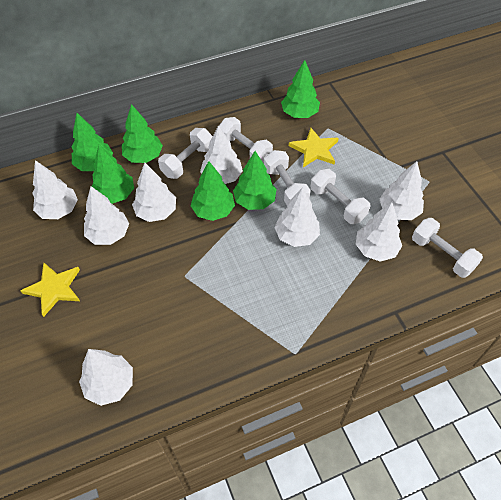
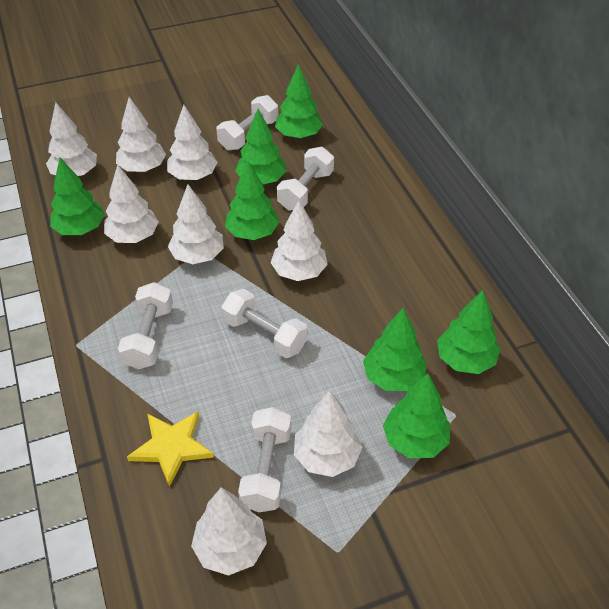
green tree: 6 -> 7
yellow star: 2 -> 1

